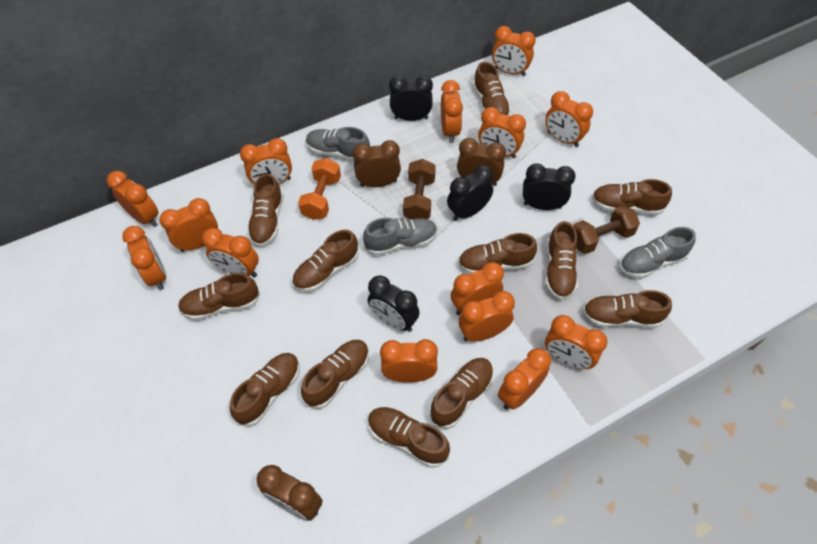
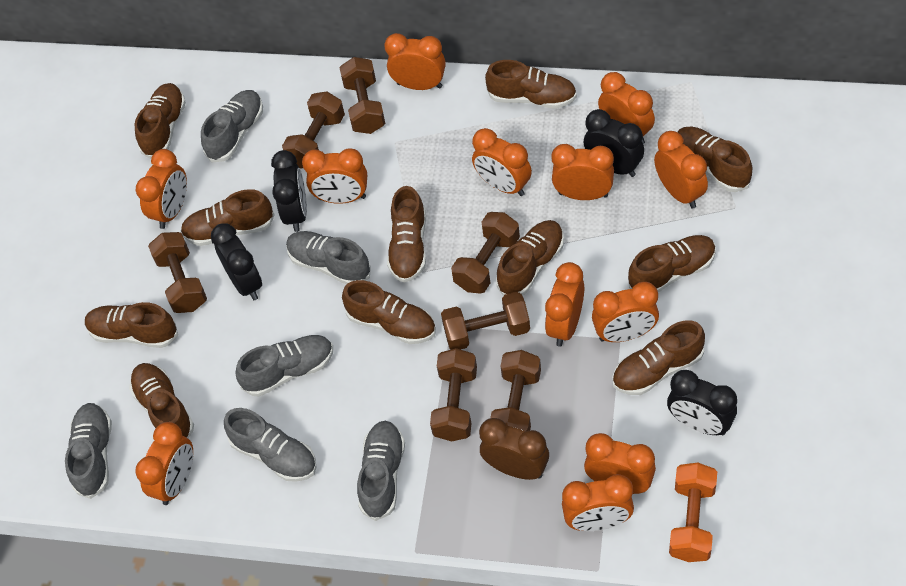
brown clock: 3 -> 1
brown dumbbell: 2 -> 7
brown shoe: 12 -> 11
grey shoe: 3 -> 6
orange clock: 14 -> 12

